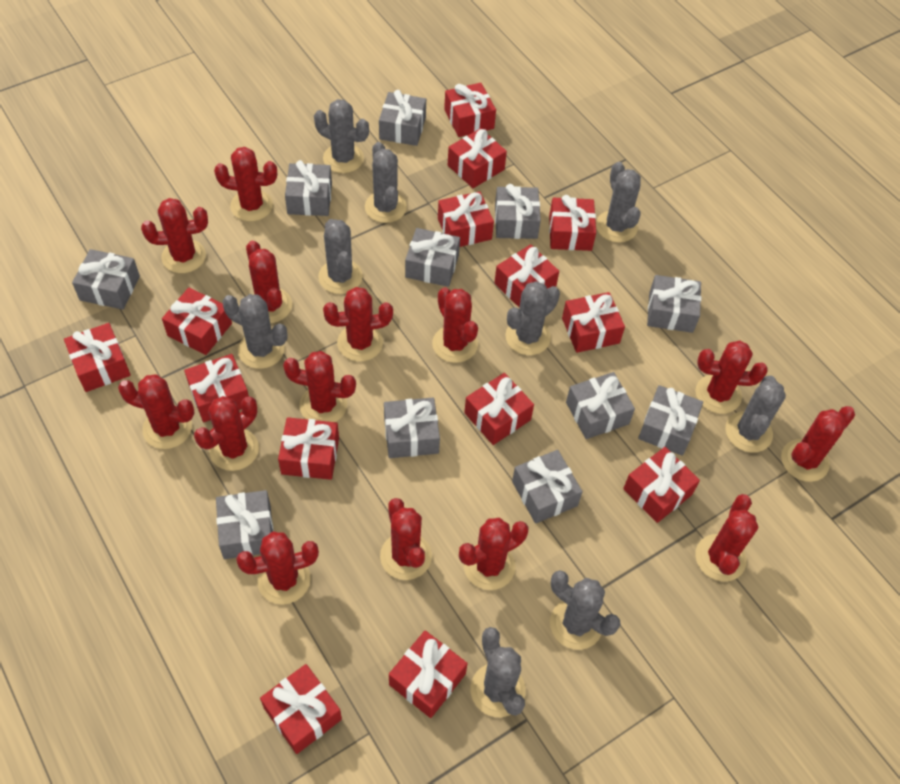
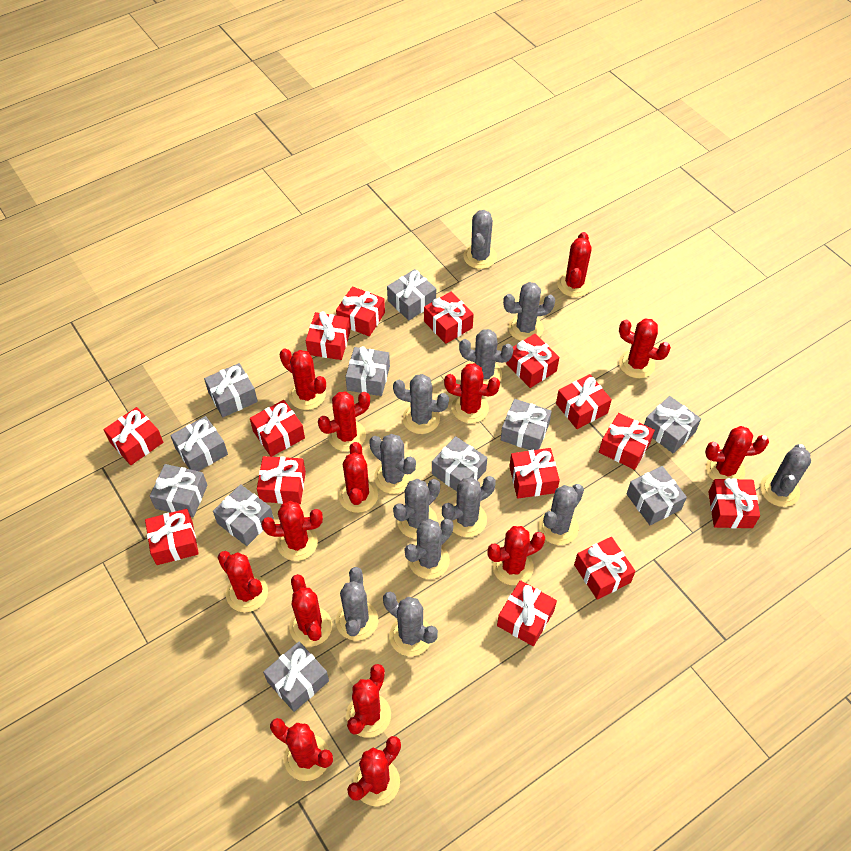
grey cactus: 9 -> 12

